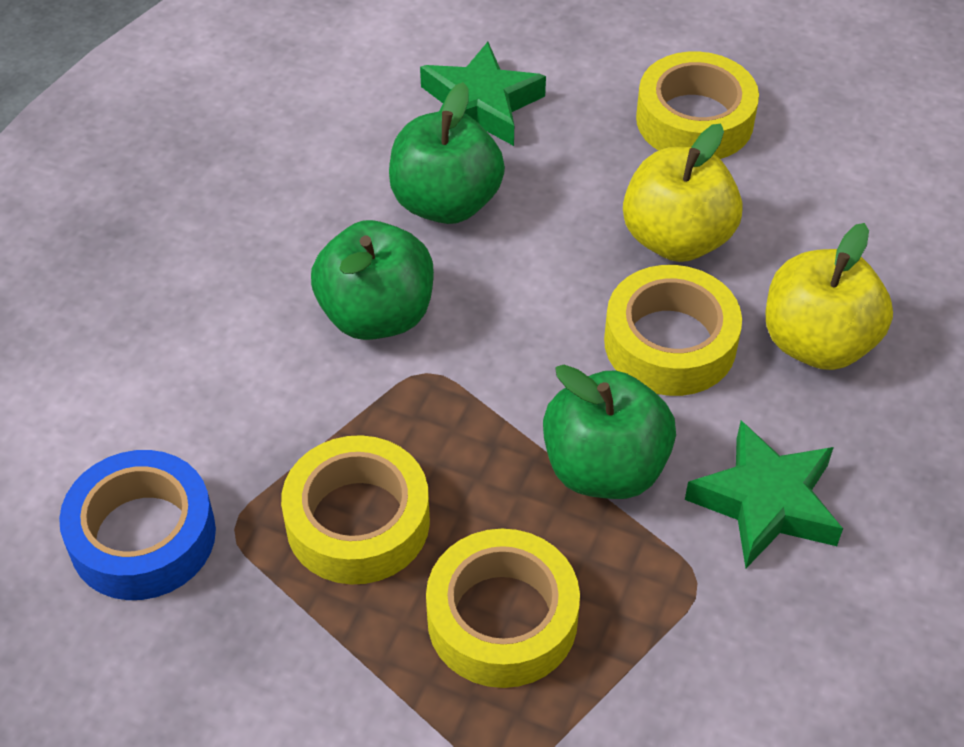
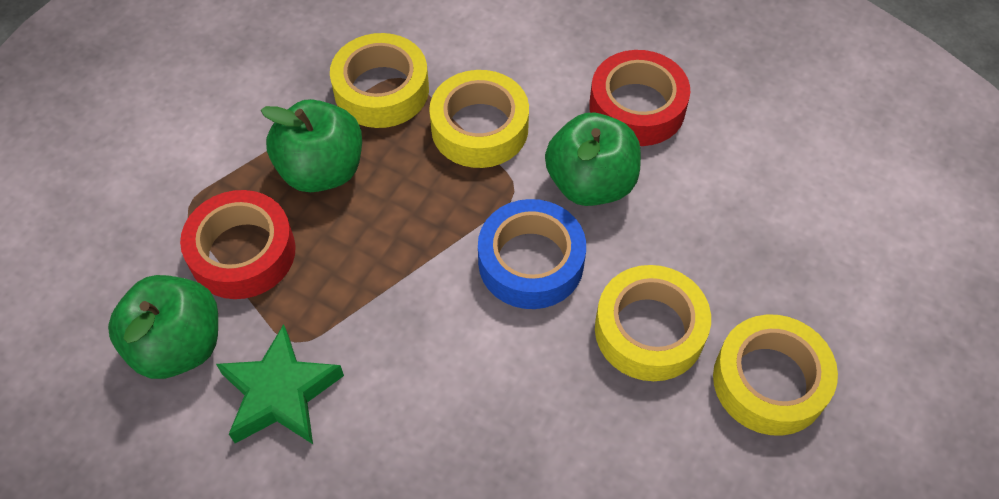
green star: 2 -> 1
red tape: 0 -> 2
yellow apple: 2 -> 0

